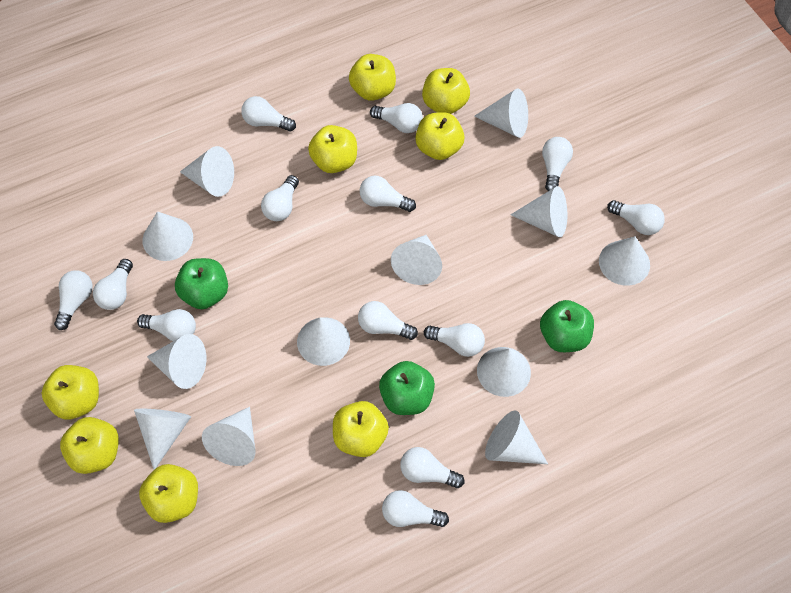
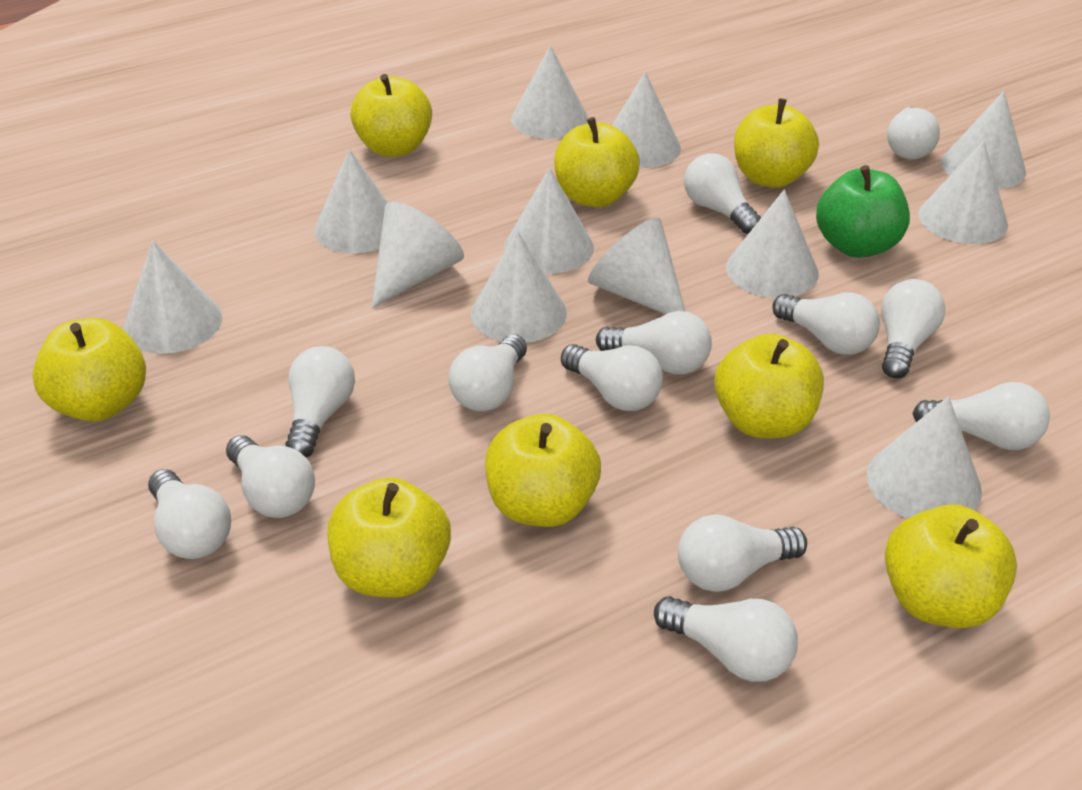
green apple: 3 -> 1

